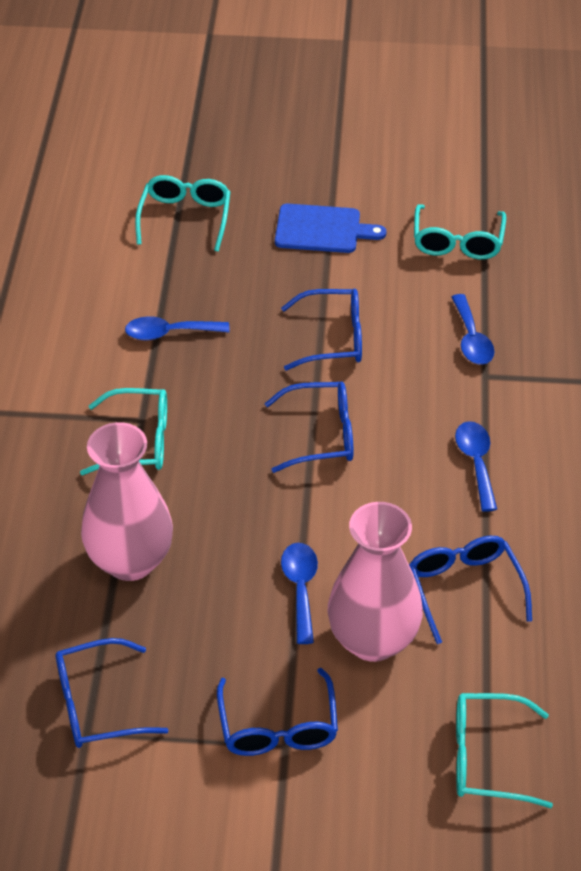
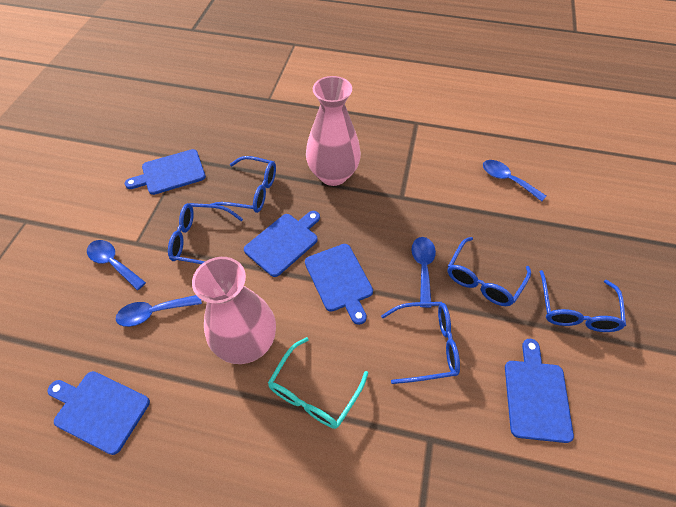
blue cutting board: 1 -> 5
turquoise glasses: 4 -> 1

